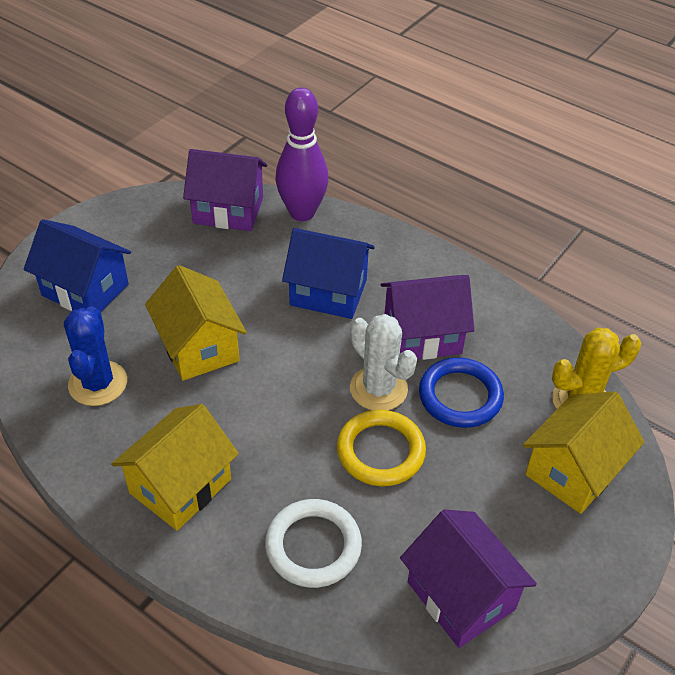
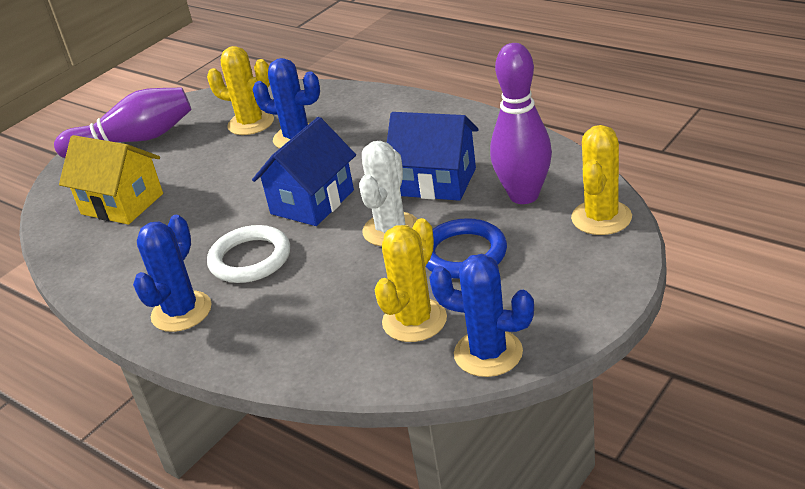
blue cactus: 1 -> 3
purple bowling pin: 1 -> 2
purple house: 3 -> 0
yellow cactus: 1 -> 3
yellow house: 3 -> 1
yellow ring: 1 -> 0

